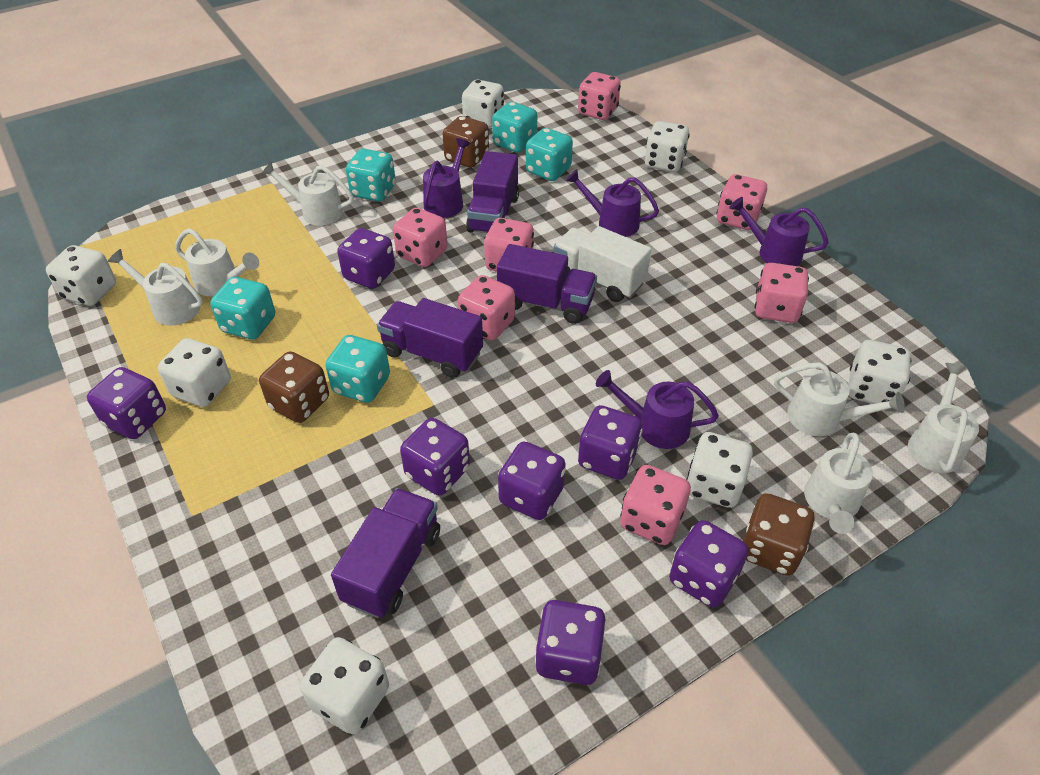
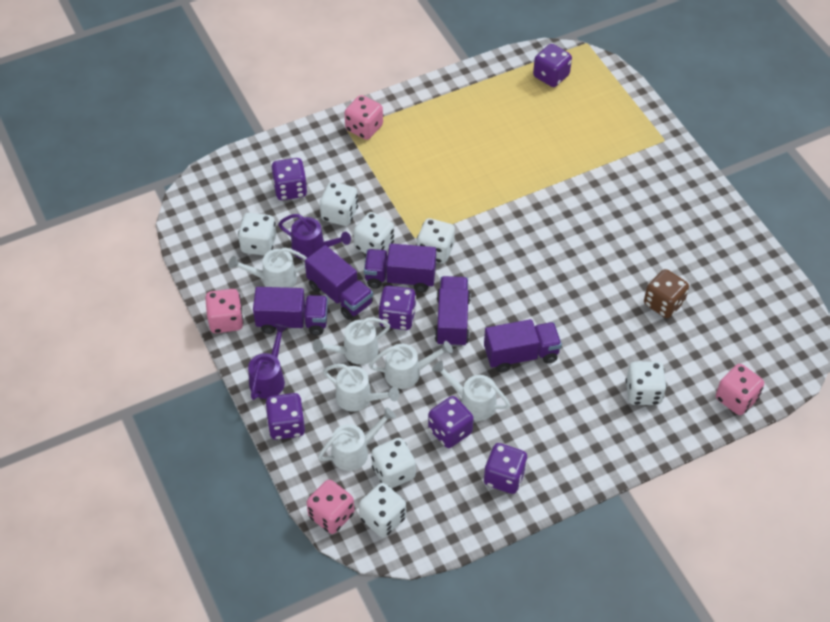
brown dice: 3 -> 1
pink dice: 7 -> 4
purple dice: 7 -> 6
purple truck: 4 -> 5
purple watering can: 4 -> 2
turquoise dice: 5 -> 0
white truck: 1 -> 0

